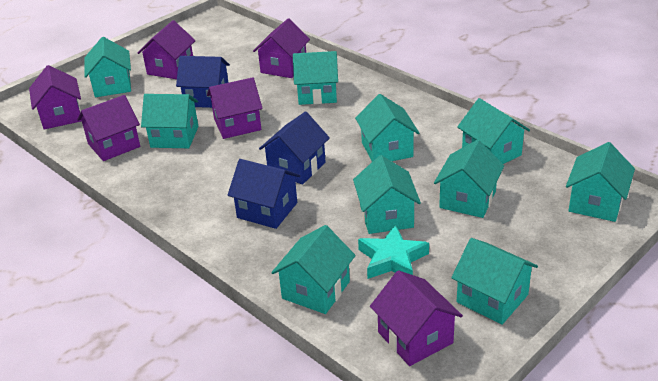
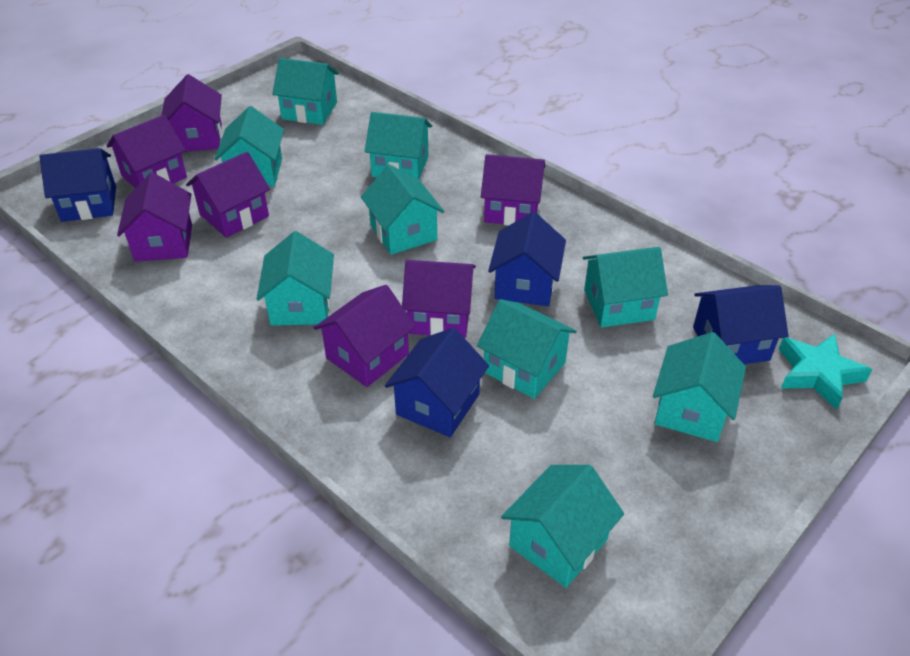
blue house: 3 -> 4
purple house: 6 -> 7
turquoise house: 10 -> 9

